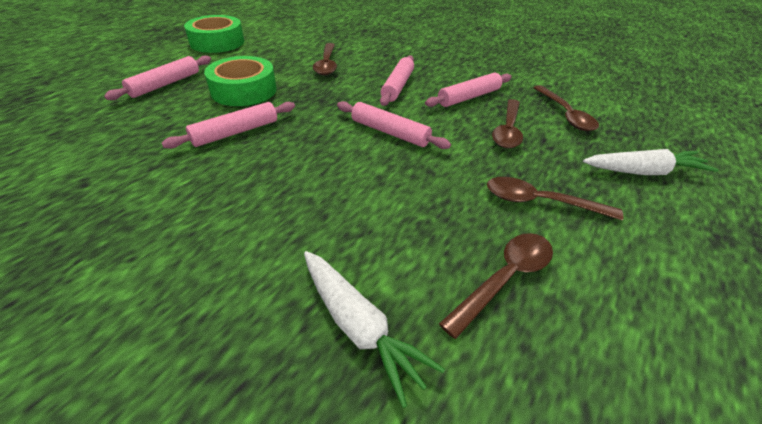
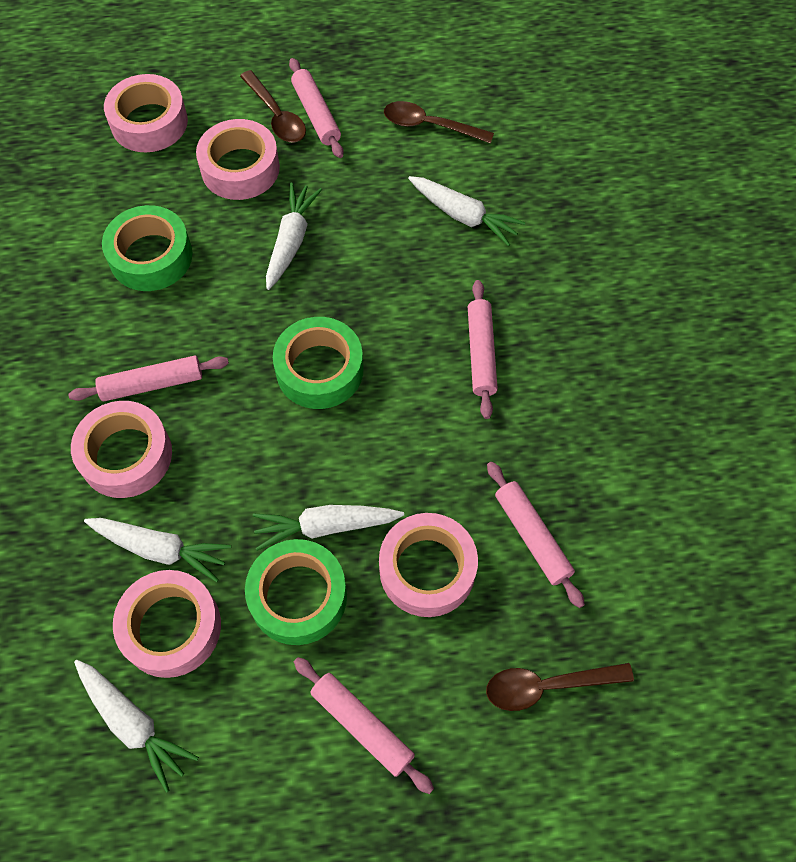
brown spoon: 5 -> 3
green tape: 2 -> 3
pink tape: 0 -> 5
white carrot: 2 -> 5

